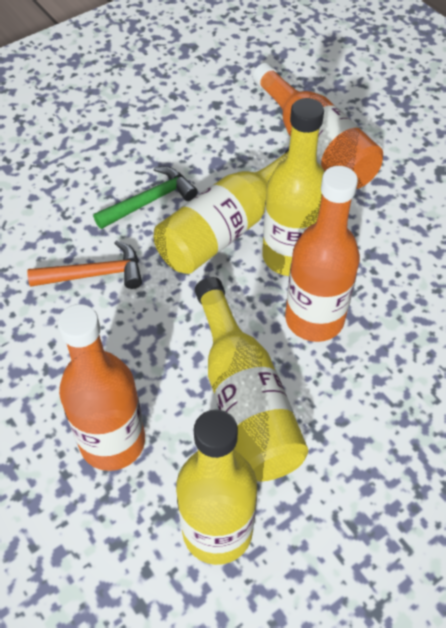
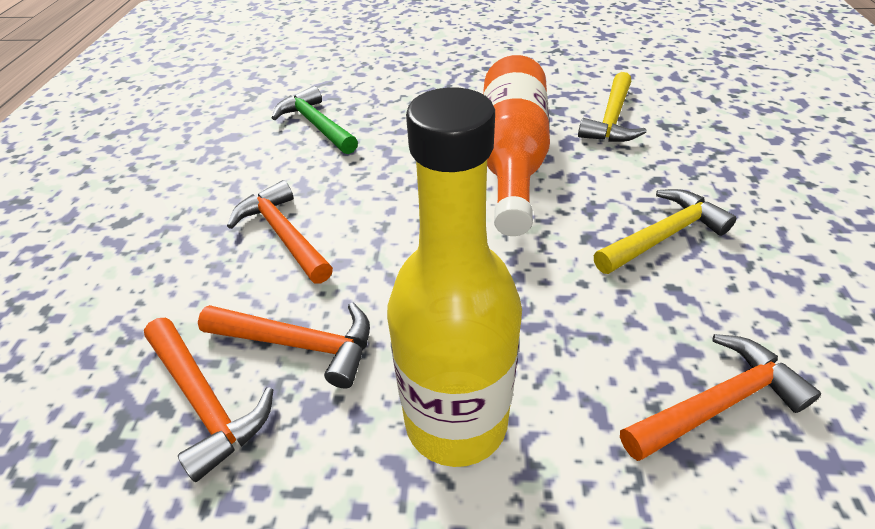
orange bottle: 3 -> 1
orange hammer: 1 -> 4
yellow bottle: 4 -> 1
yellow hammer: 0 -> 2

